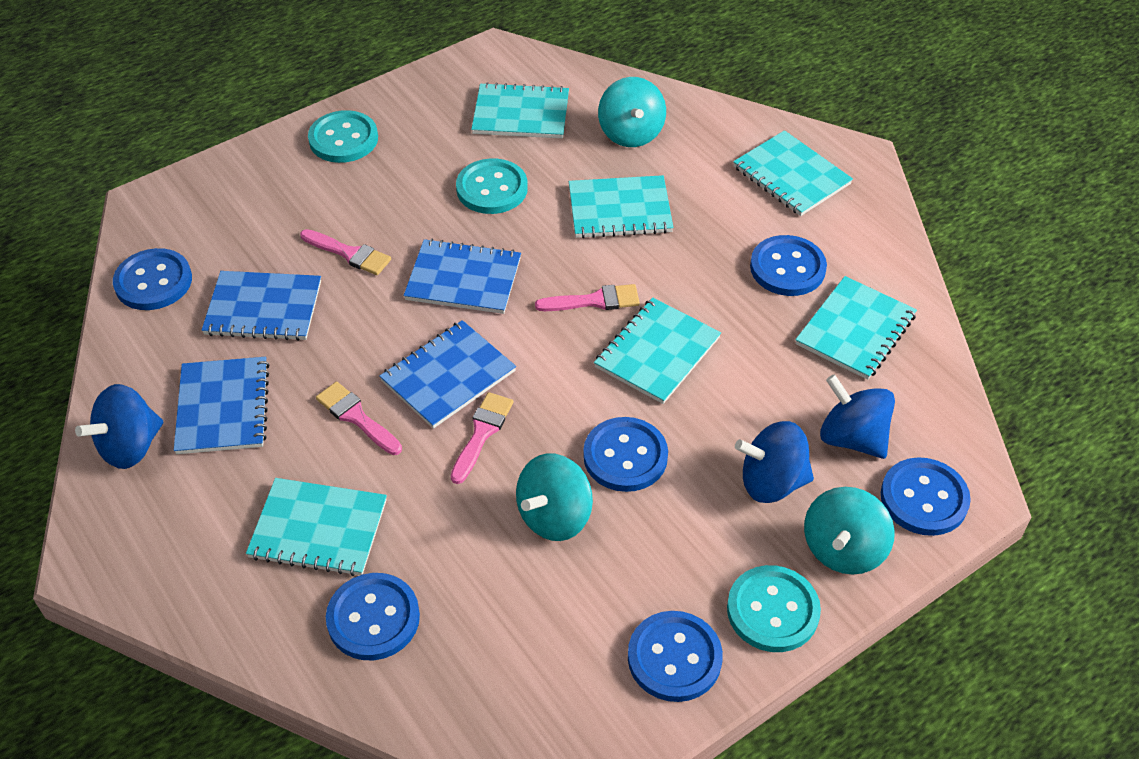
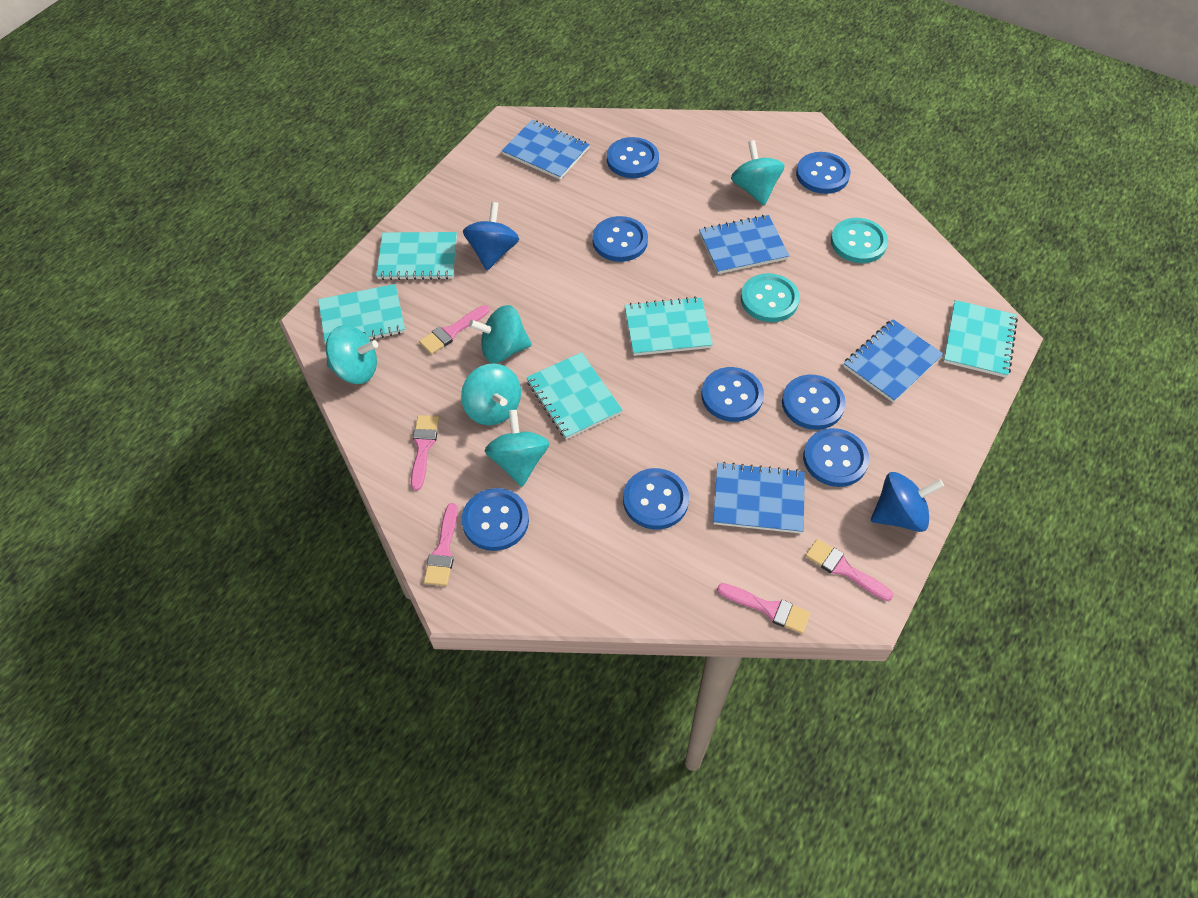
blue button: 6 -> 8
blue spinning top: 3 -> 2
pink brush: 4 -> 5
turquoise button: 3 -> 2
turquoise notebook: 6 -> 5
turquoise spinning top: 3 -> 5

